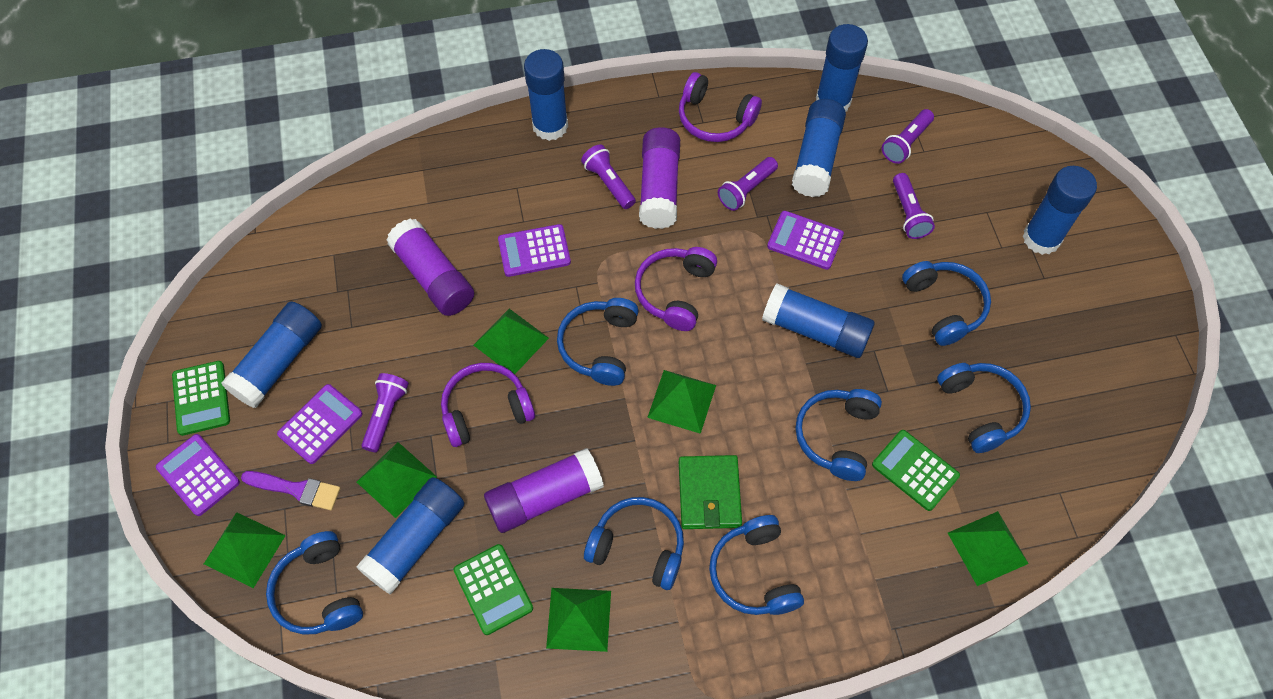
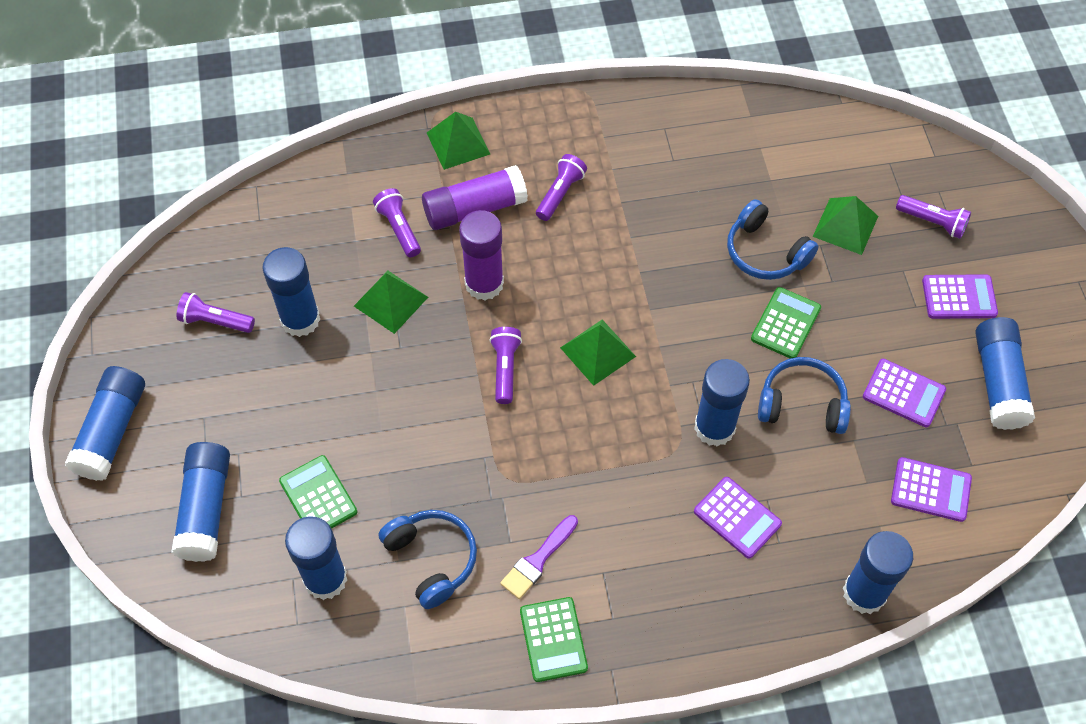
blue headphones: 7 -> 3
green pyramid: 6 -> 4
green wallet: 1 -> 0
purple glue stick: 3 -> 2
purple headphones: 3 -> 0

